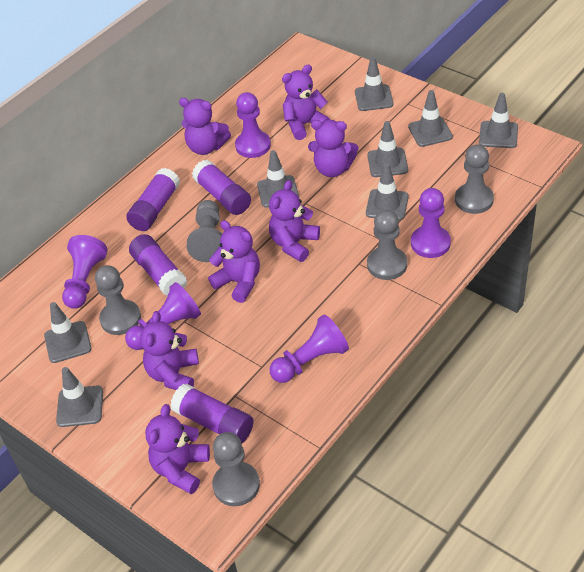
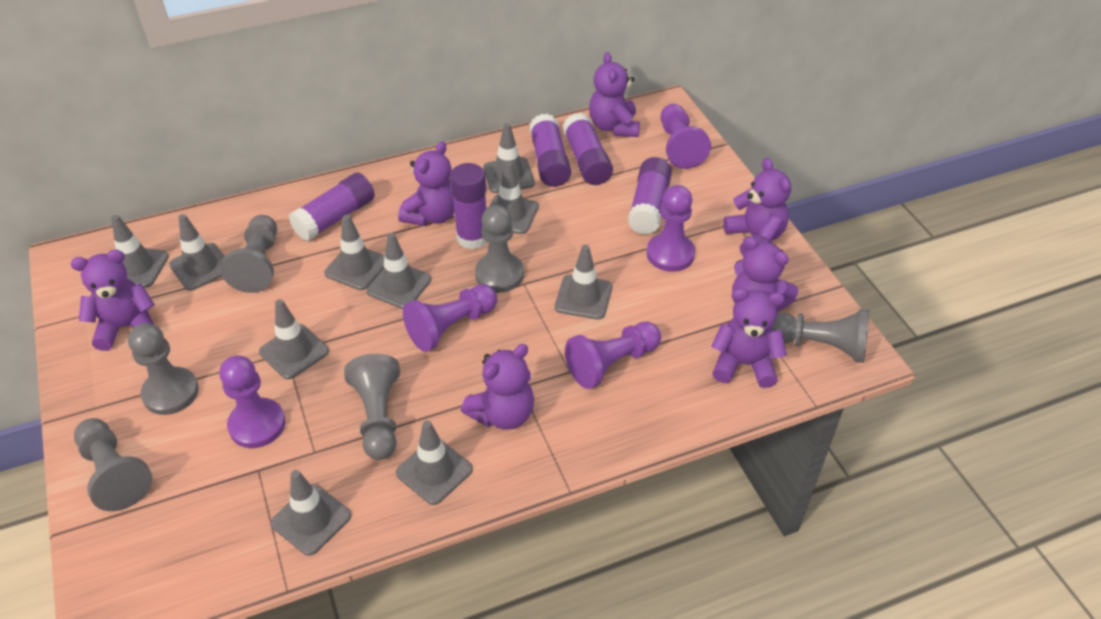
grey pawn: 5 -> 6
grey traffic cone: 8 -> 10
purple glue stick: 4 -> 5

